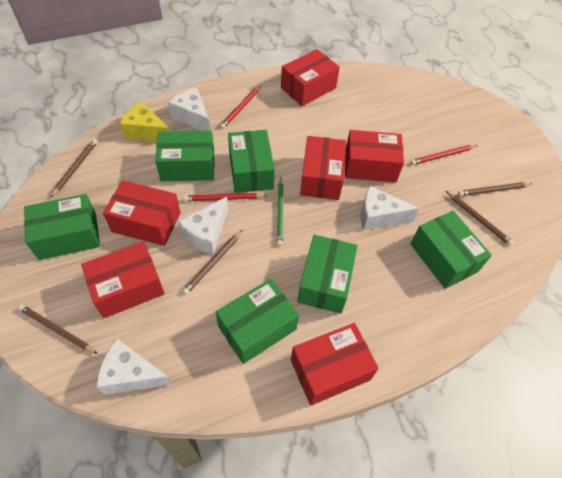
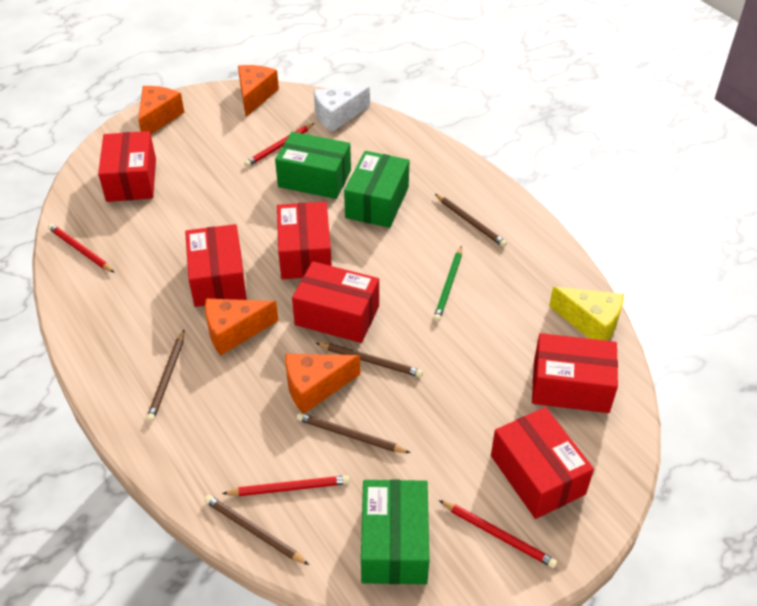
green box: 6 -> 3
orange cheese: 0 -> 4
red pencil: 3 -> 4
white cheese: 4 -> 1

